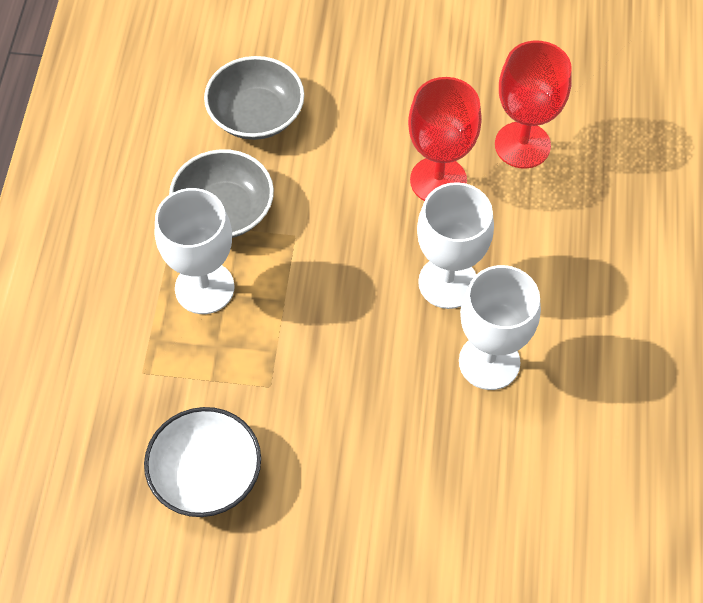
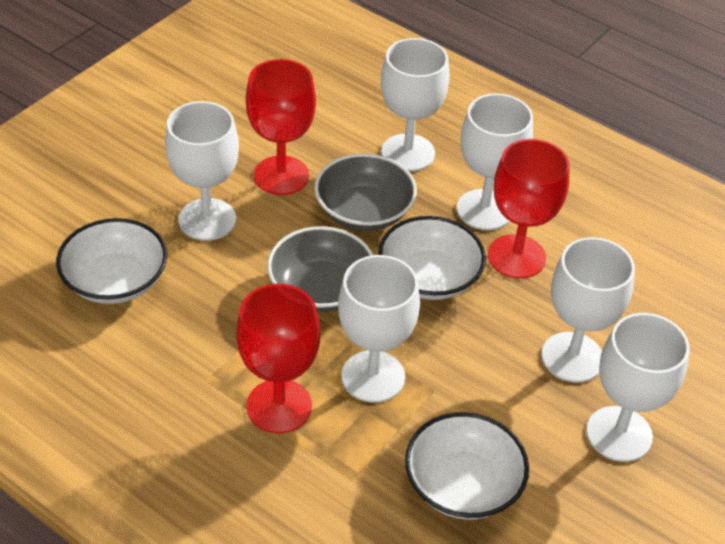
red goblet: 2 -> 3
white bowl: 1 -> 3
white goblet: 3 -> 6

